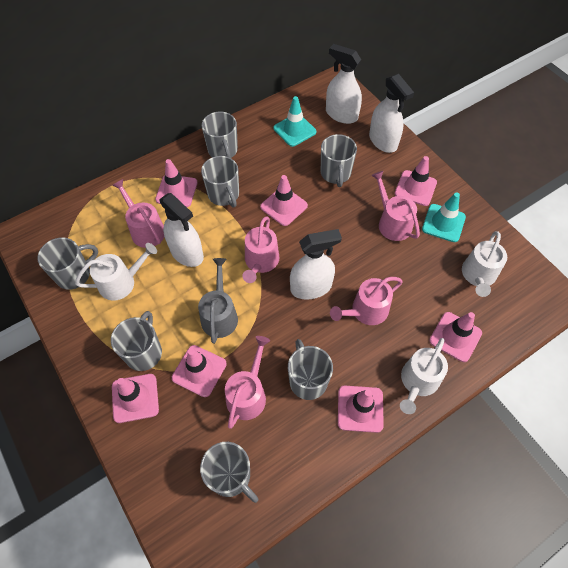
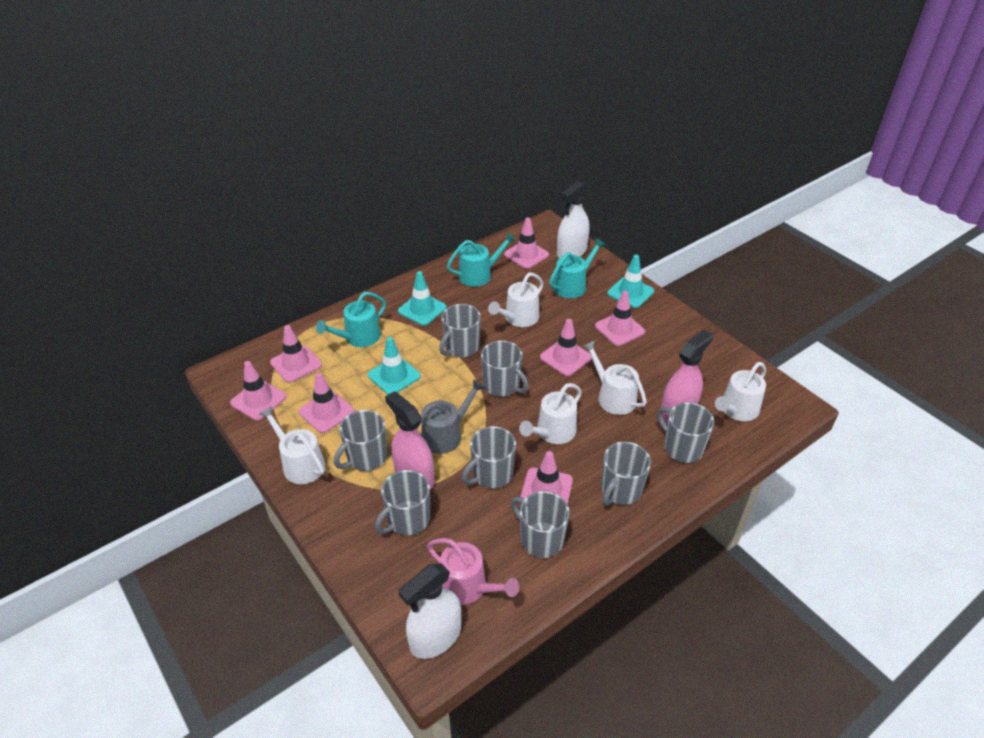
grey mug: 7 -> 8
pink spray bottle: 0 -> 2
pink watering can: 5 -> 1
turquoise traffic cone: 2 -> 3
turquoise watering can: 0 -> 3
white spray bottle: 4 -> 2
white watering can: 3 -> 5

